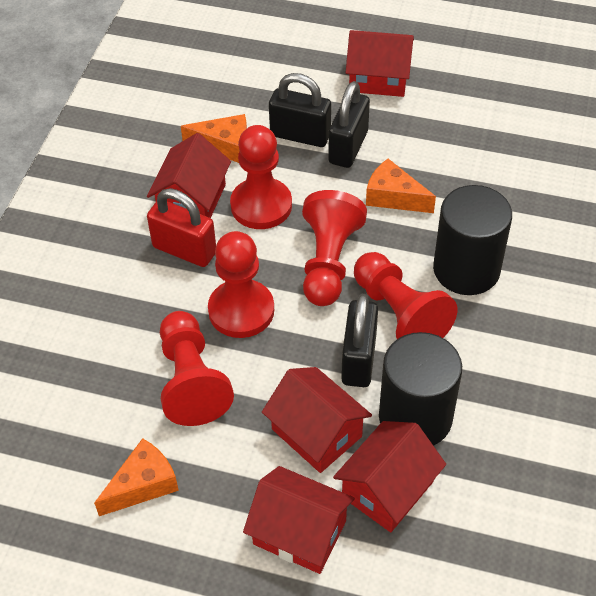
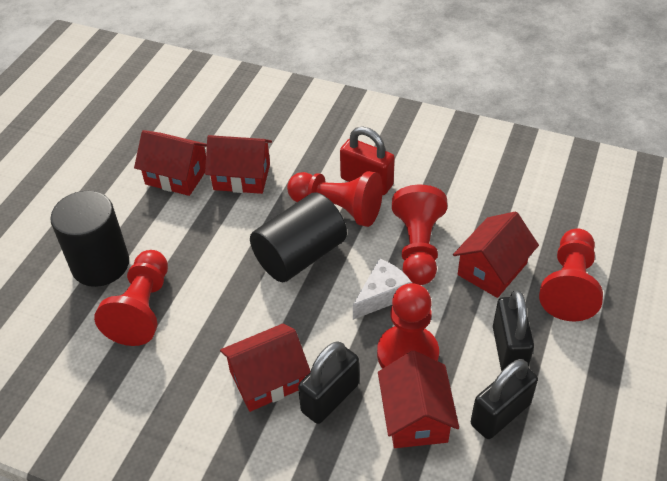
orange cheese: 3 -> 0
white cheese: 0 -> 1

